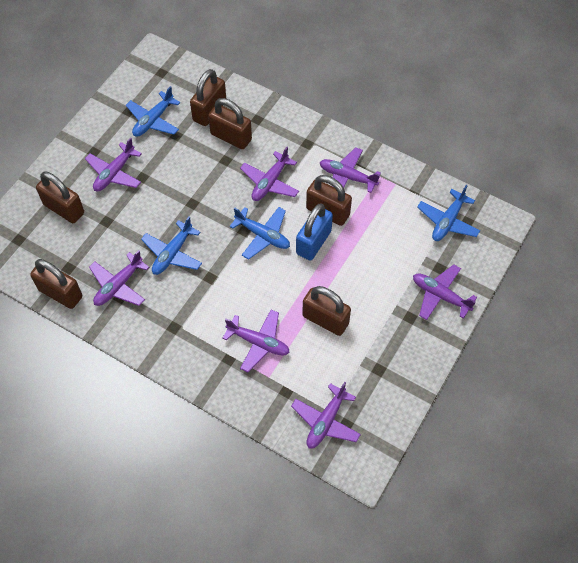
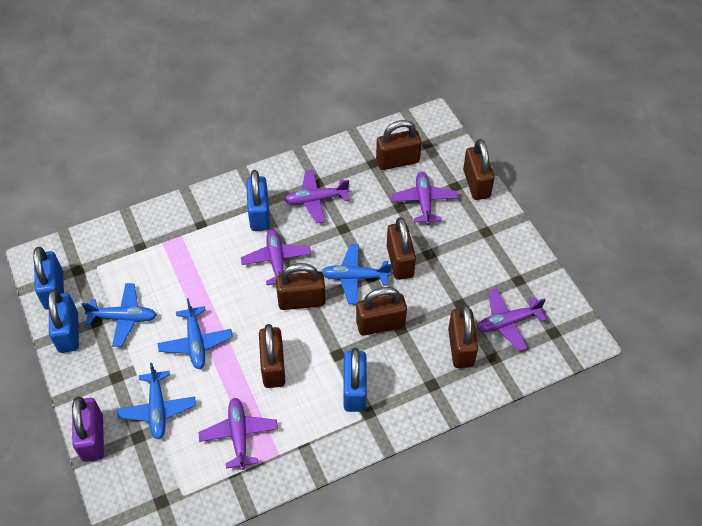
blue padlock: 1 -> 4
brown padlock: 6 -> 7
purple padlock: 0 -> 1
purple plane: 7 -> 5

